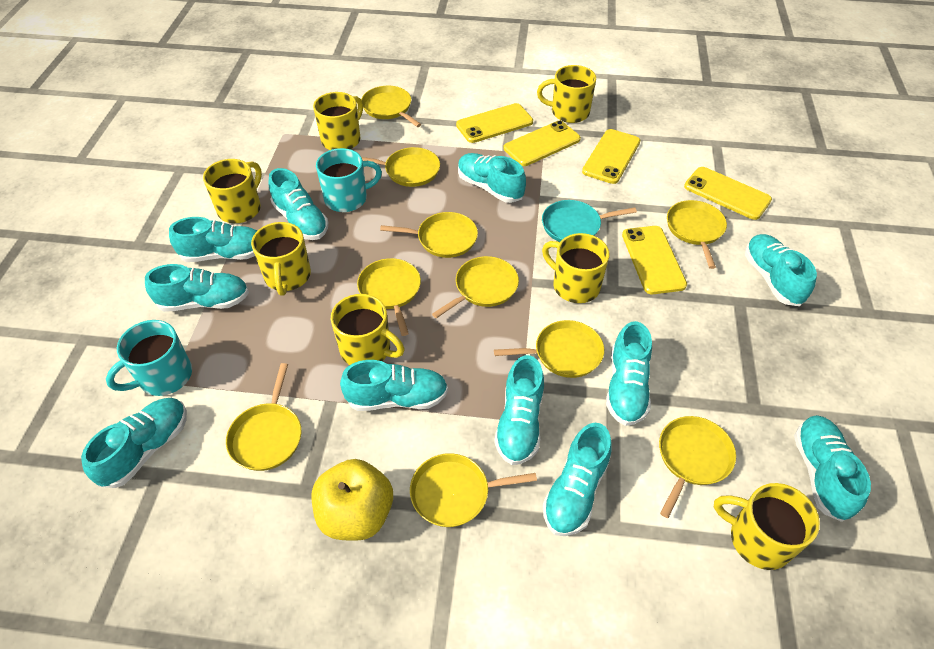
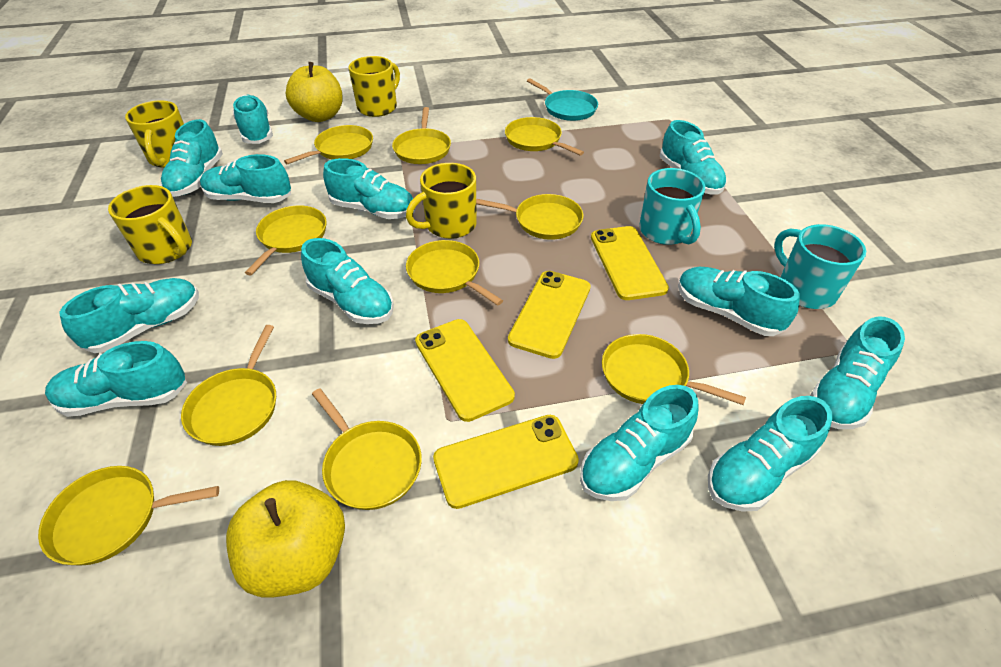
turquoise shoe: 11 -> 12
yellow apple: 1 -> 2
yellow mug: 7 -> 4
yellow phone: 5 -> 4

